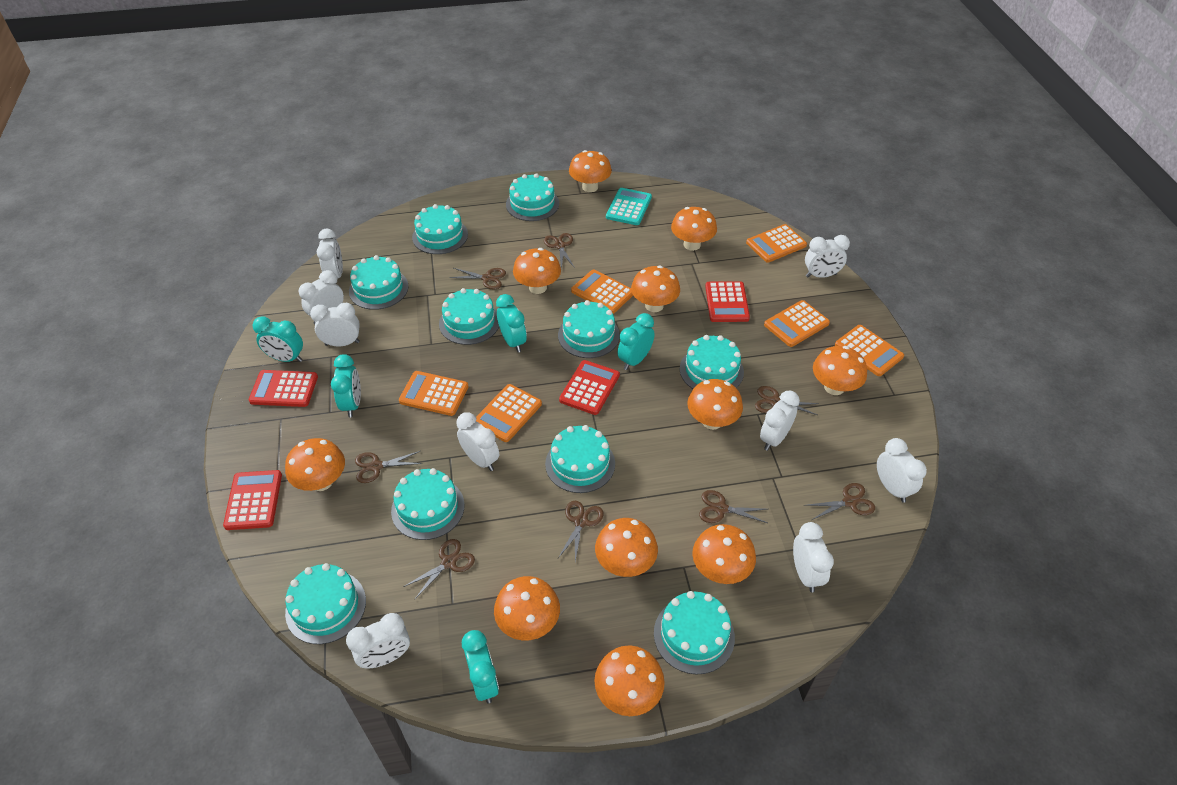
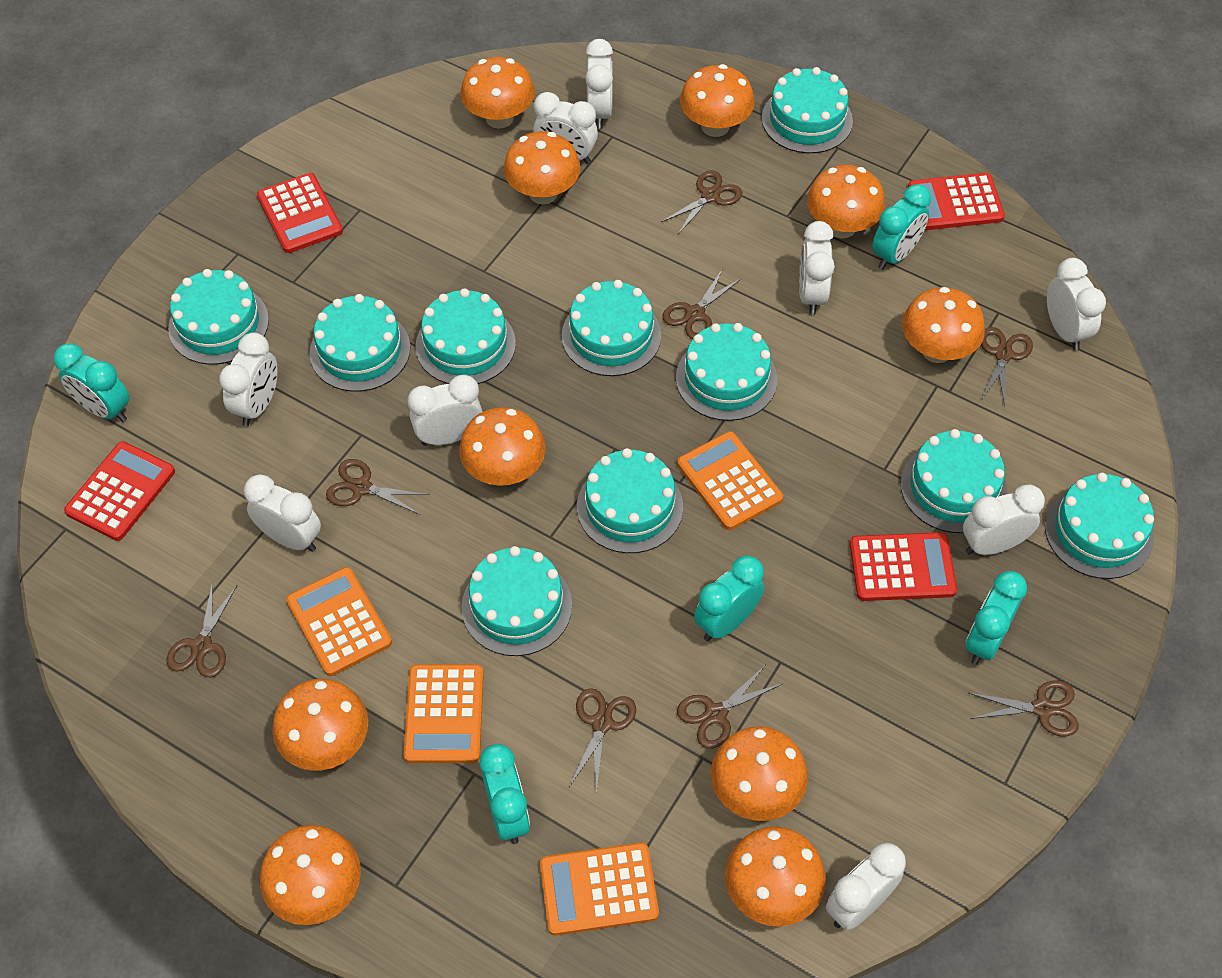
orange calculator: 6 -> 4
orange mushroom: 11 -> 10
turquoise calculator: 1 -> 0

